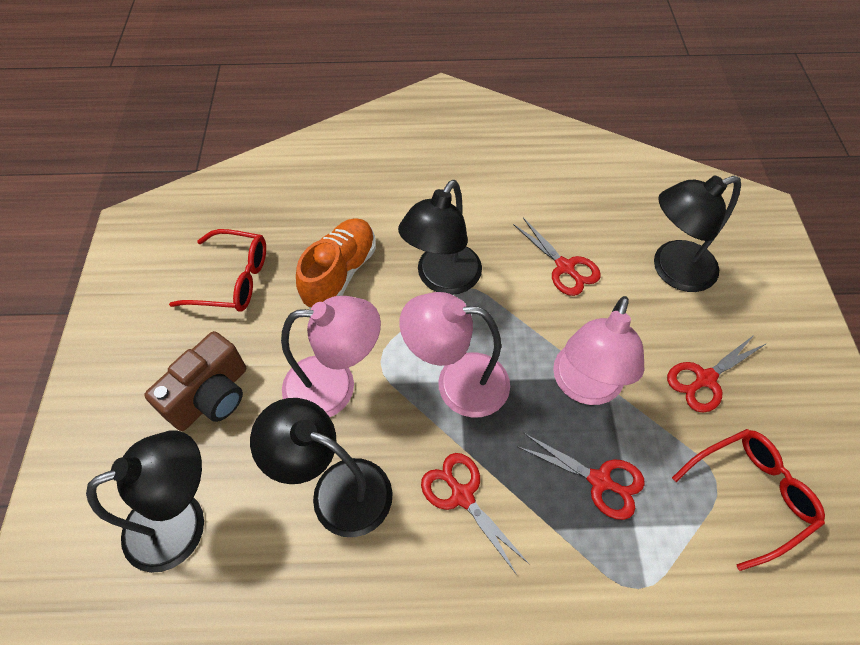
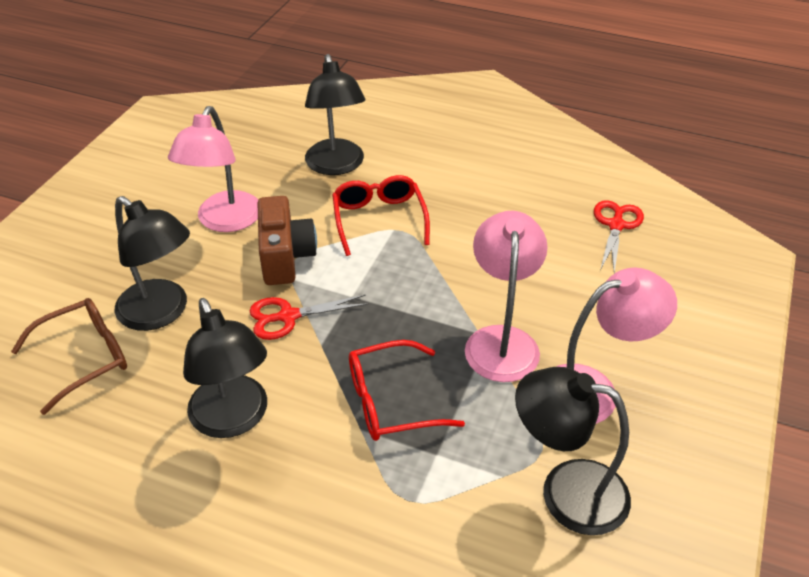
brown glasses: 0 -> 1
orange shoe: 1 -> 0
red scissors: 4 -> 2

